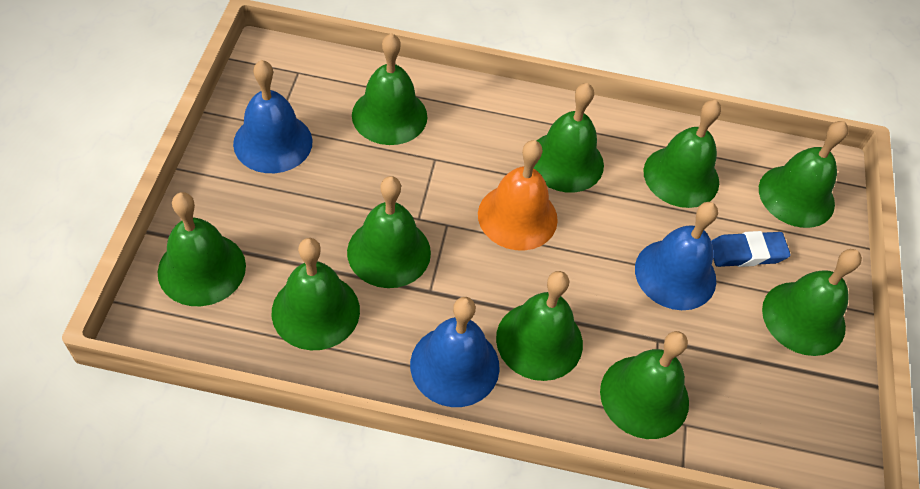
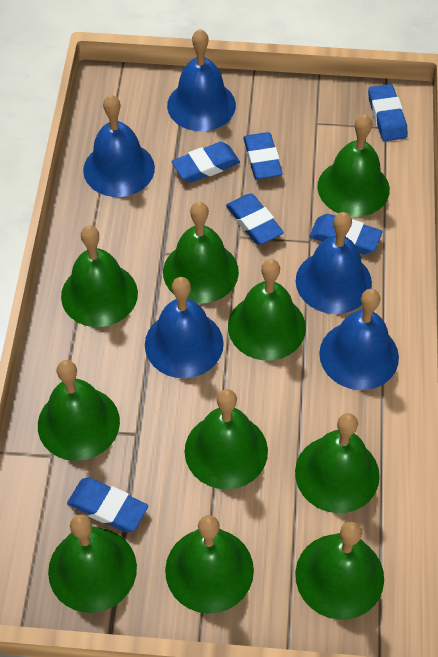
blue bell: 3 -> 5
blue eraser: 1 -> 6
orange bell: 1 -> 0

